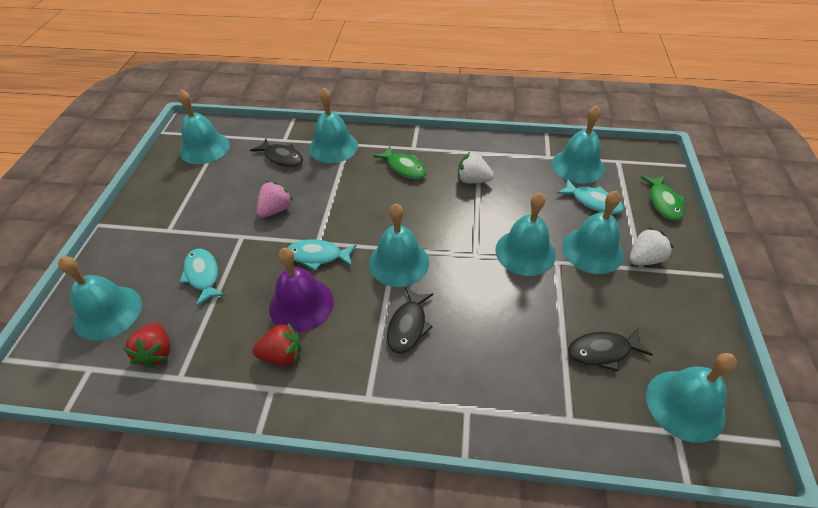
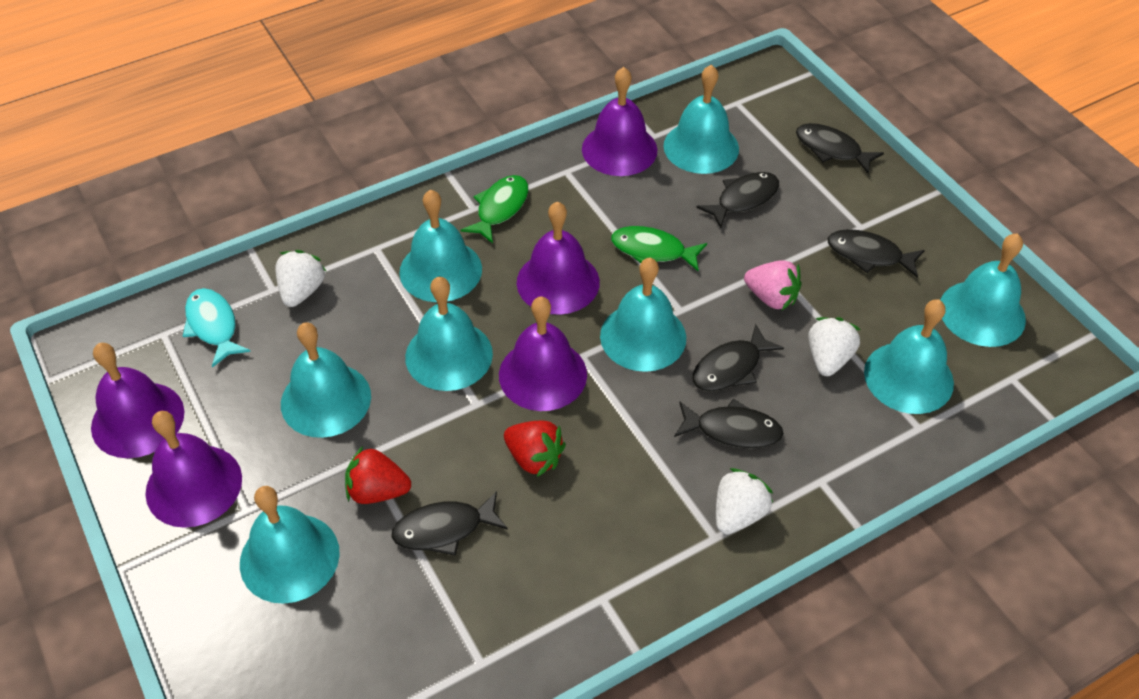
black fish: 3 -> 6
purple bell: 1 -> 5
turquoise fish: 3 -> 1
white strawberry: 2 -> 3

